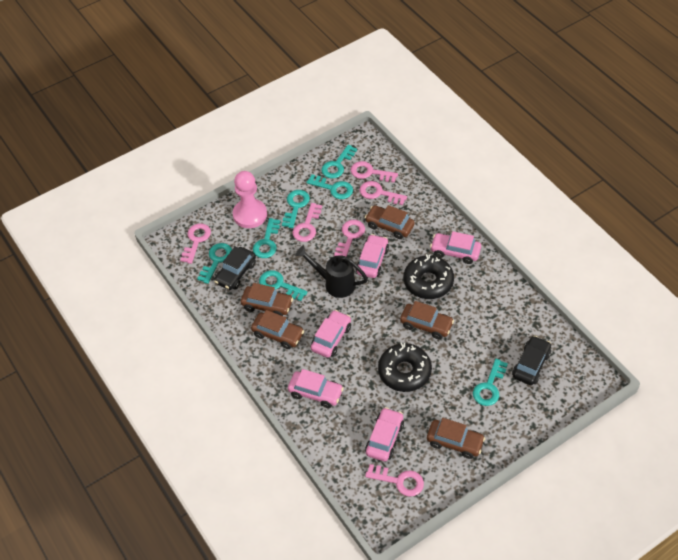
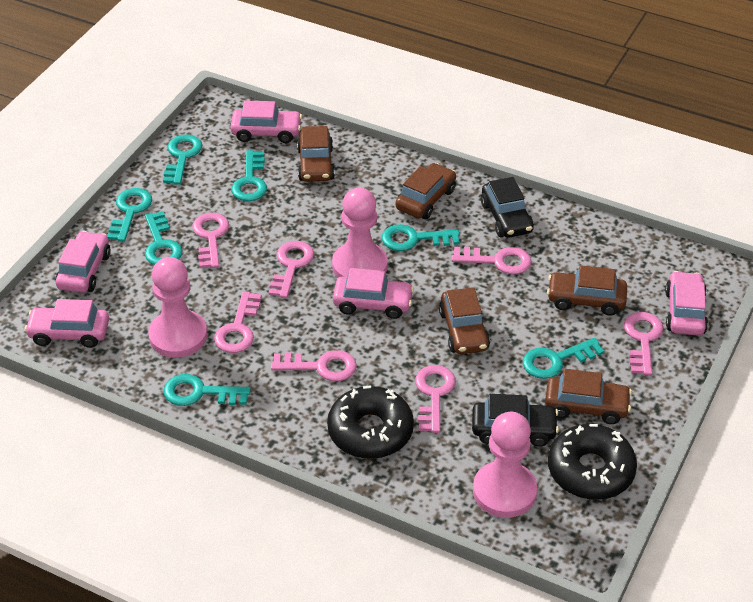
black watering can: 1 -> 0
pink key: 6 -> 7
pink pawn: 1 -> 3

